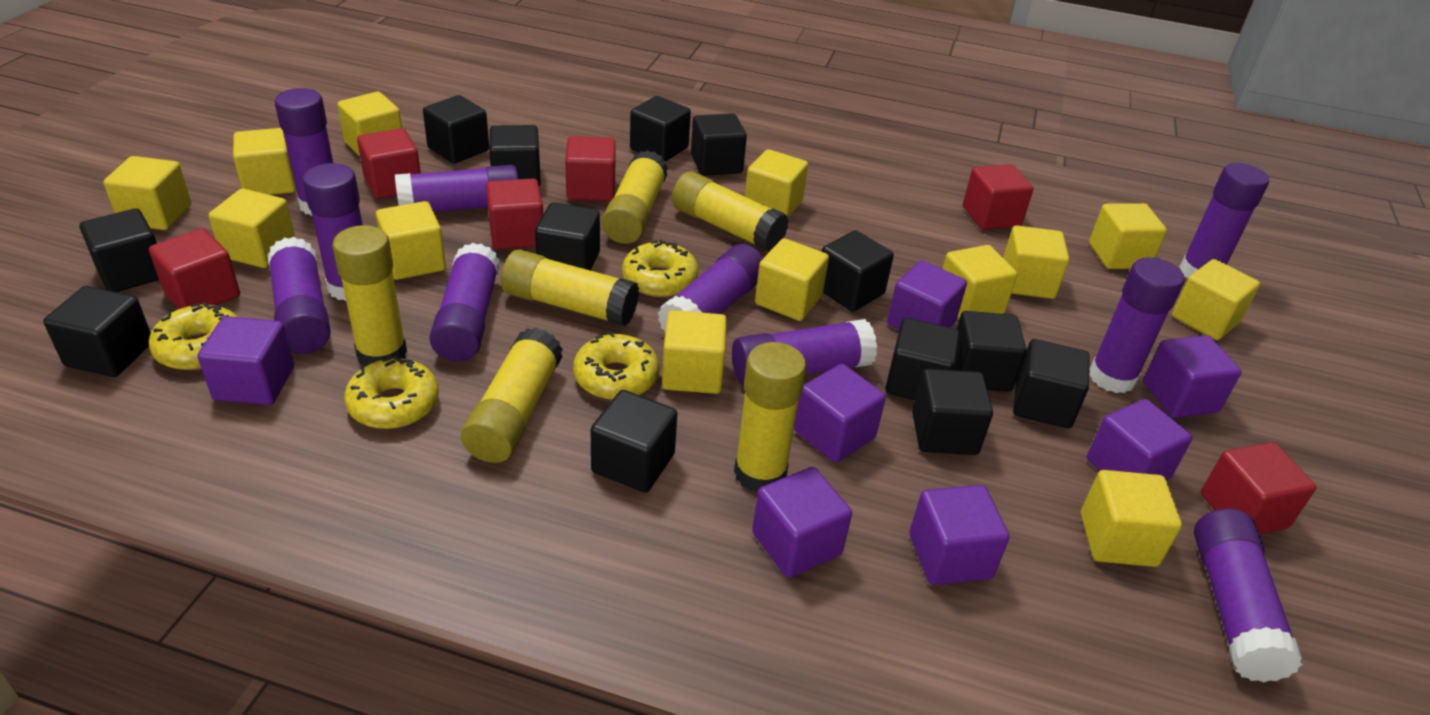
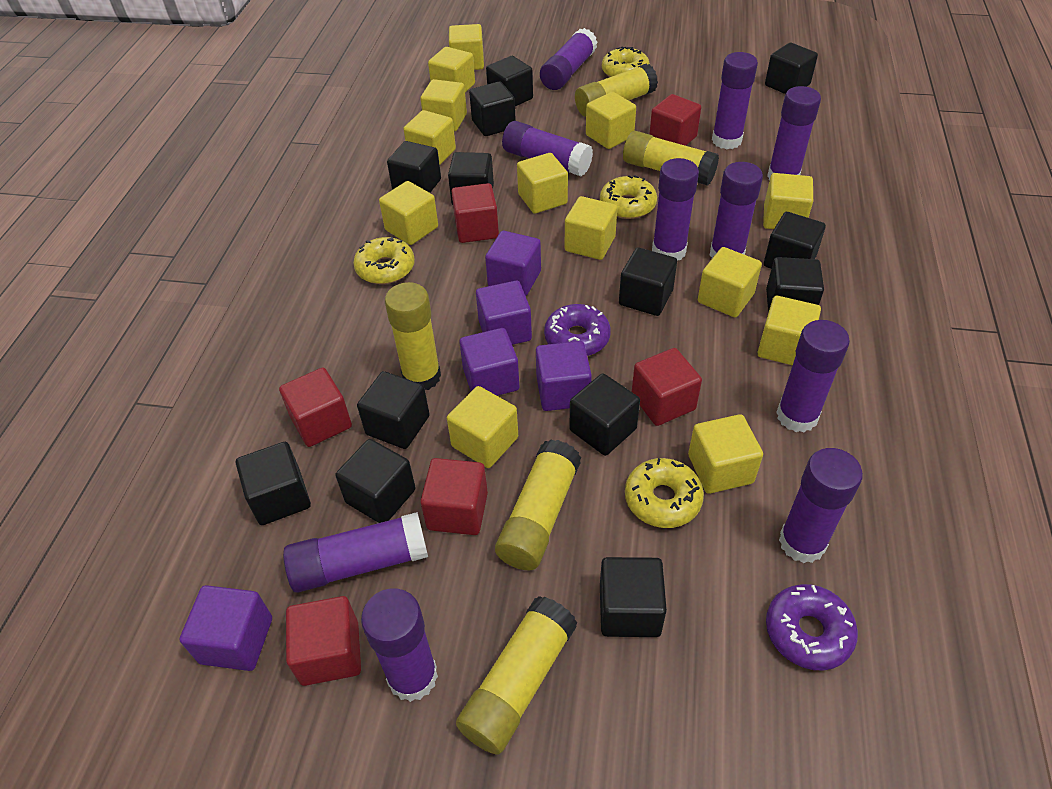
purple cube: 7 -> 5
purple donut: 0 -> 2
yellow glue stick: 6 -> 5

